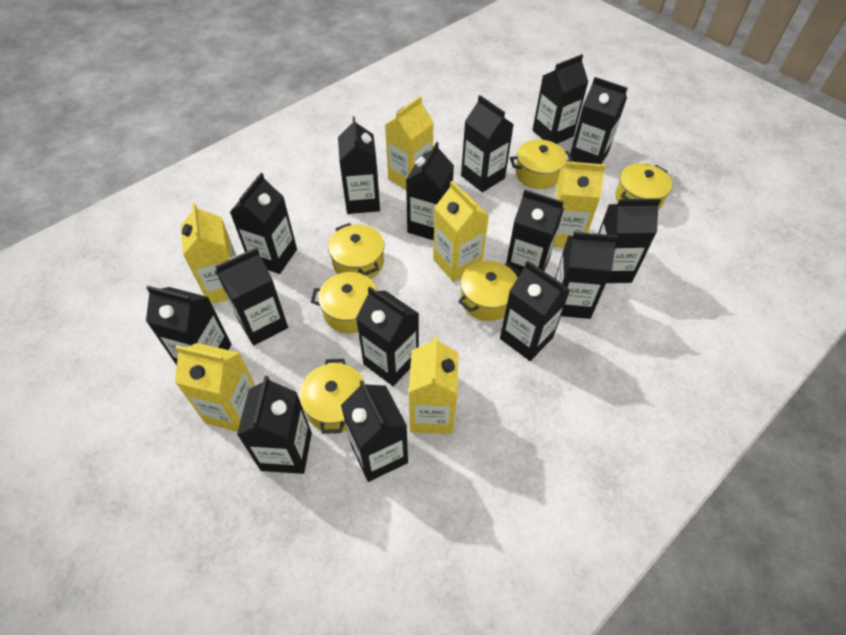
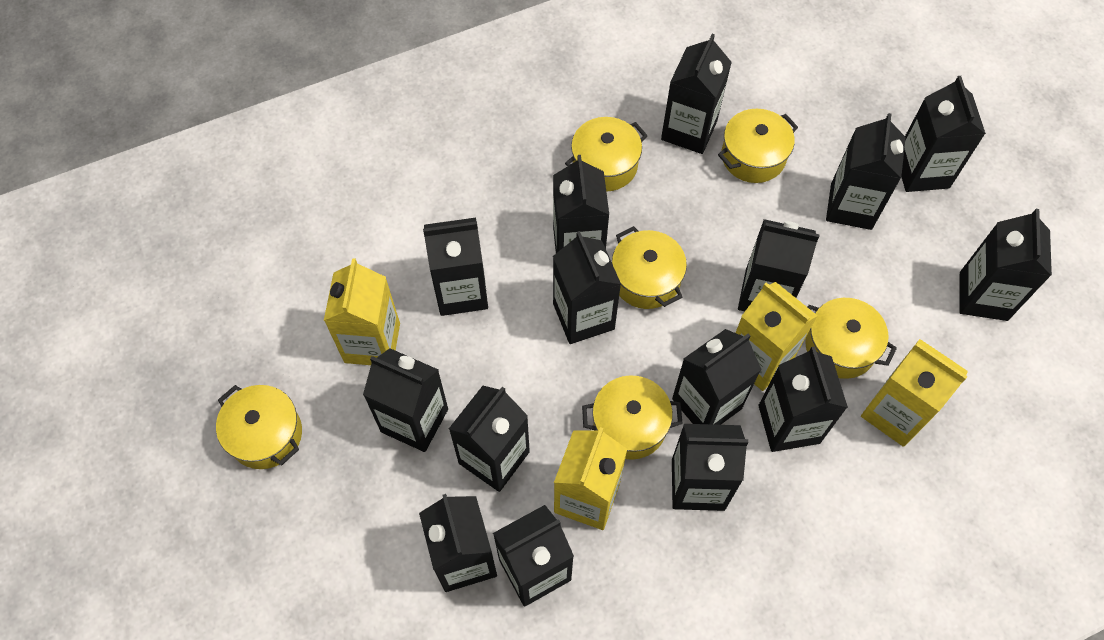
yellow carton: 6 -> 4

